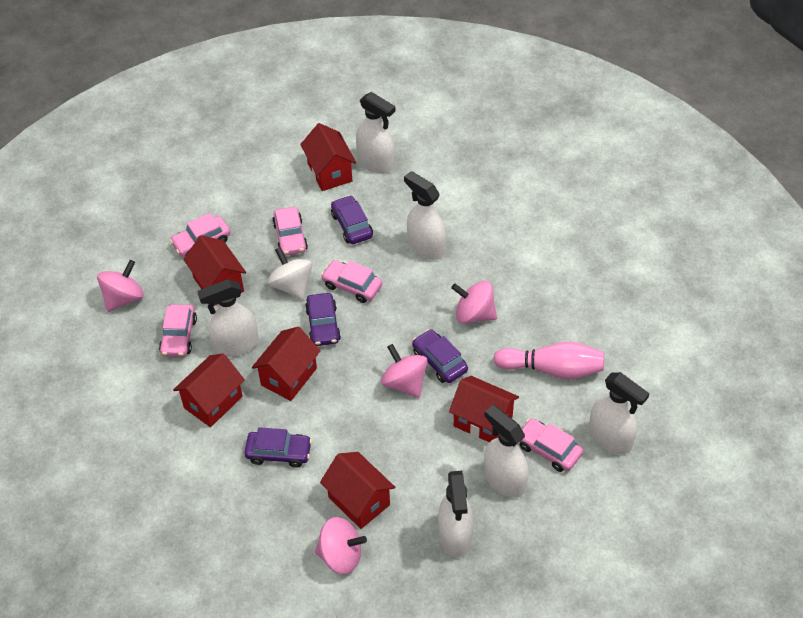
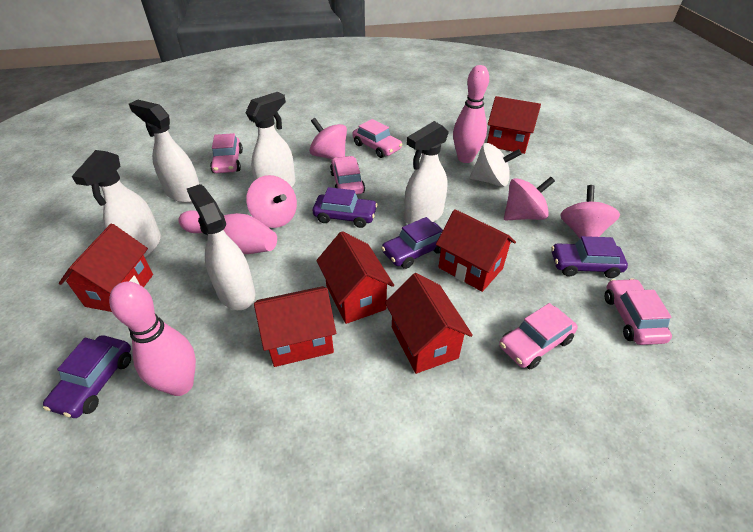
pink bowling pin: 1 -> 3
white spray bottle: 6 -> 5

